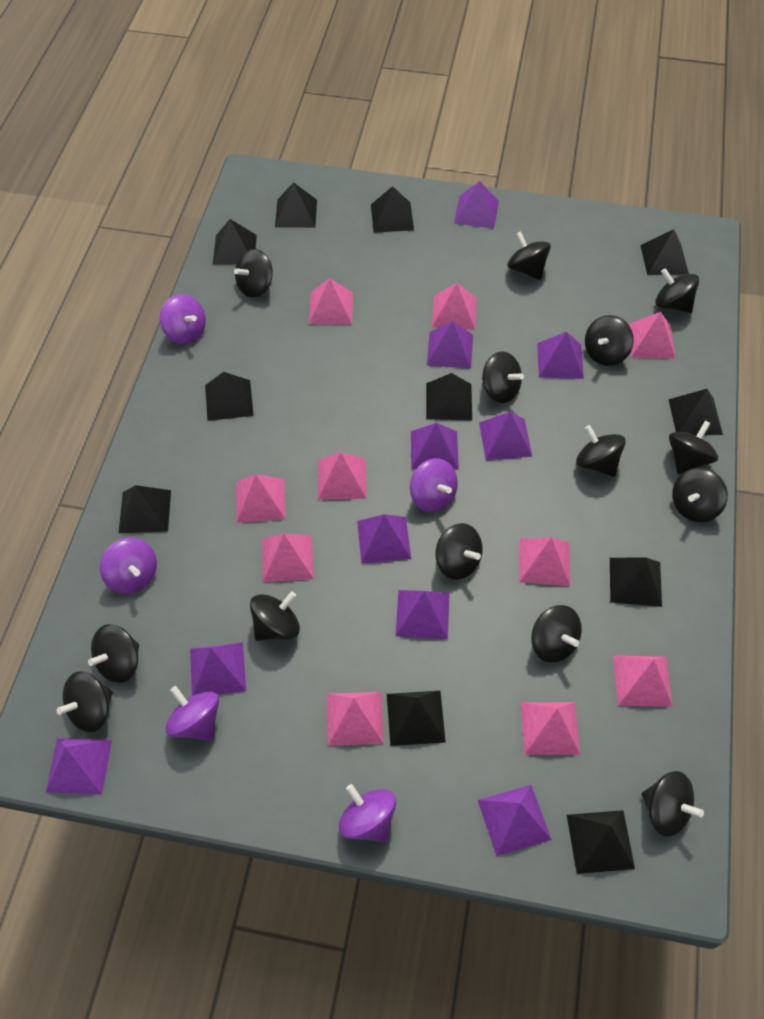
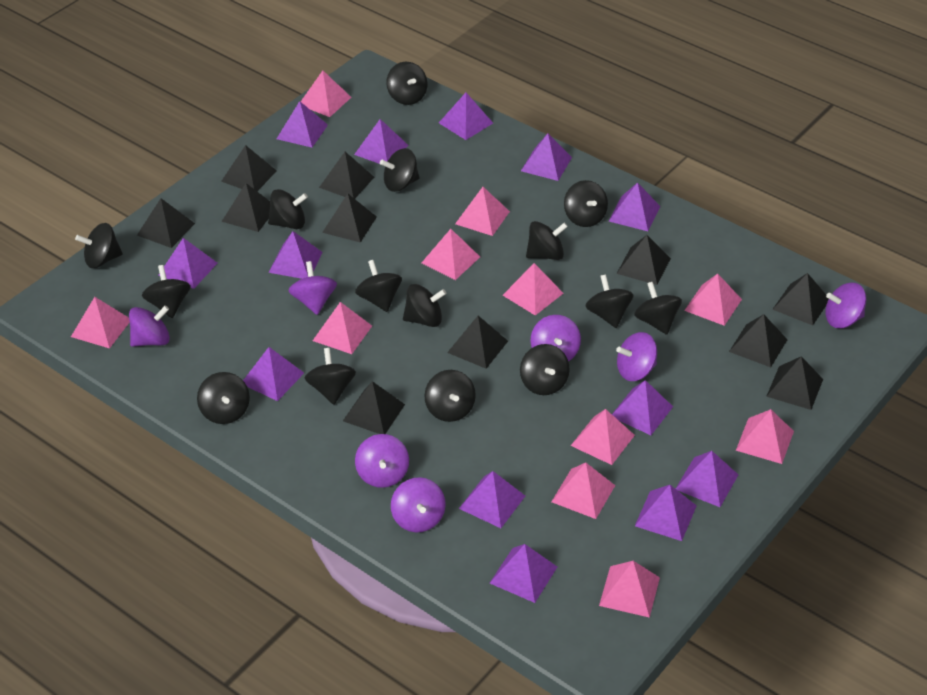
black spinning top: 14 -> 15
pink pyramid: 10 -> 11
purple pyramid: 10 -> 13
purple spinning top: 5 -> 7

